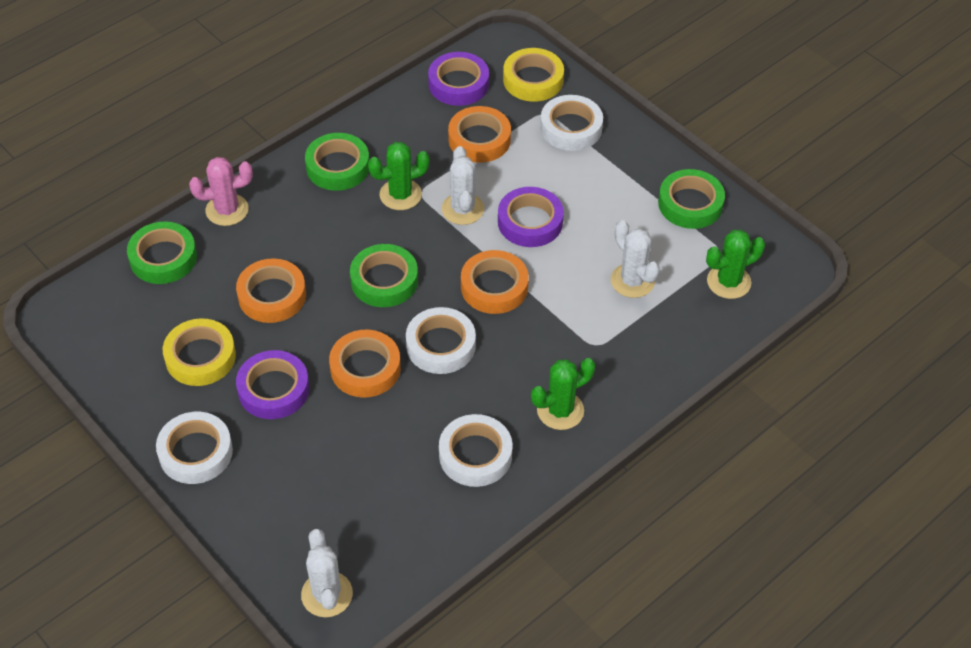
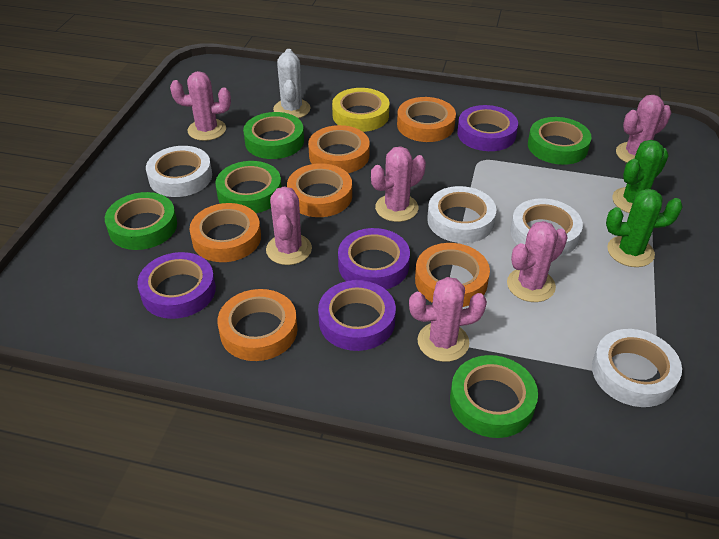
green cactus: 3 -> 2
green tape: 4 -> 5
orange tape: 4 -> 6
pink cactus: 1 -> 6
purple tape: 3 -> 4
white cactus: 3 -> 1
yellow tape: 2 -> 1

